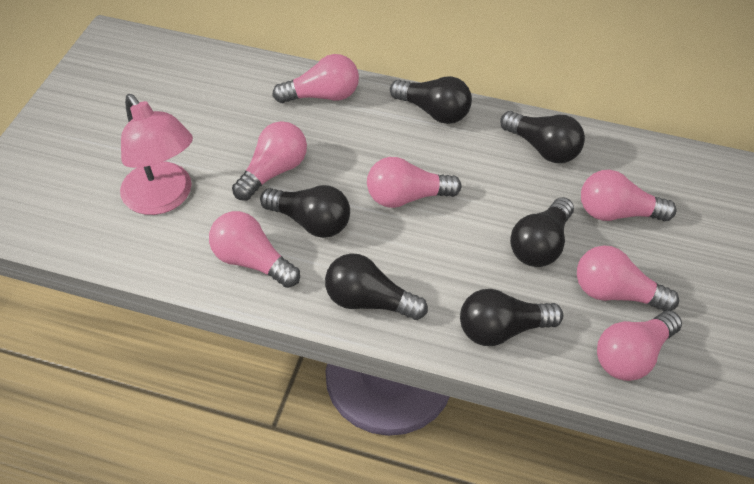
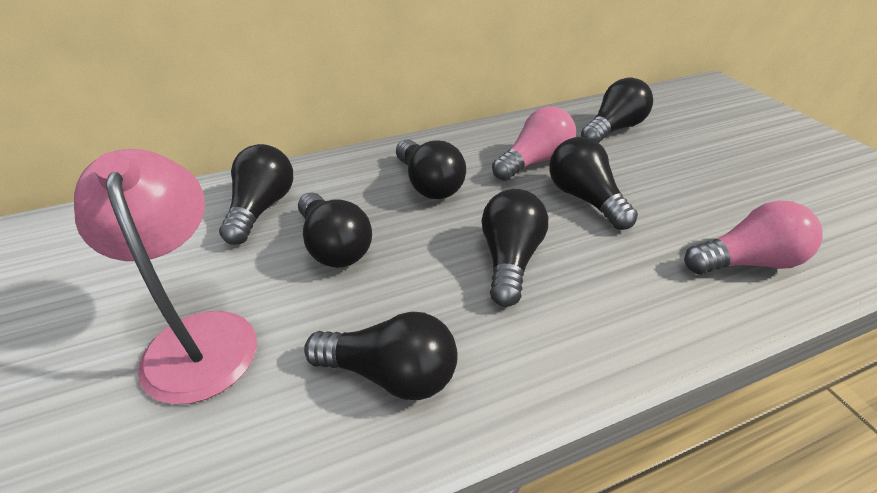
black light bulb: 6 -> 7
pink light bulb: 7 -> 2

